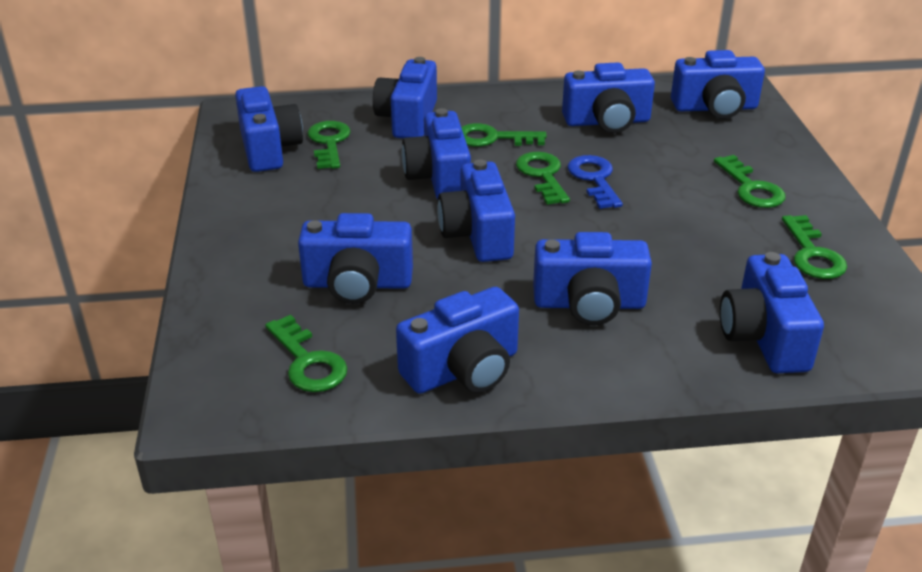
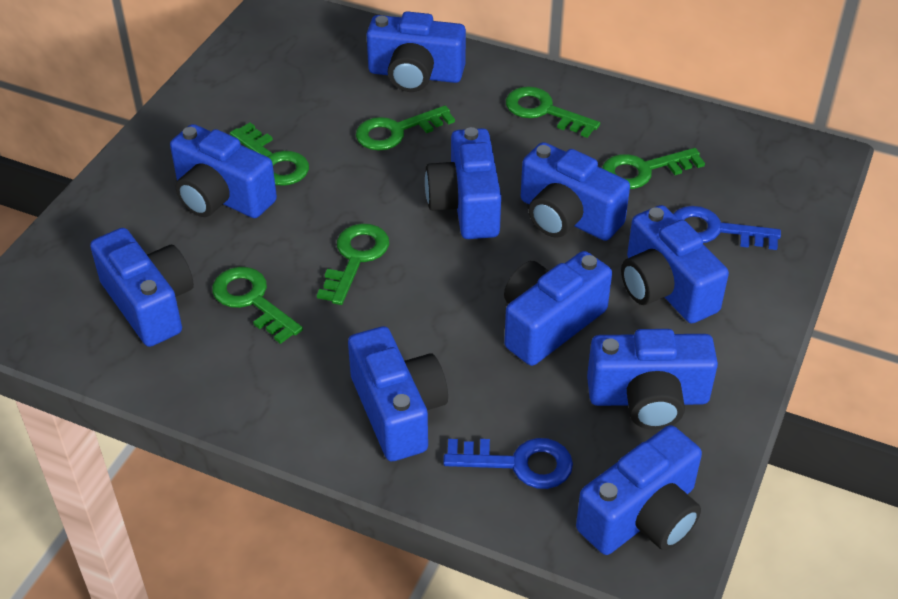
blue key: 1 -> 2

